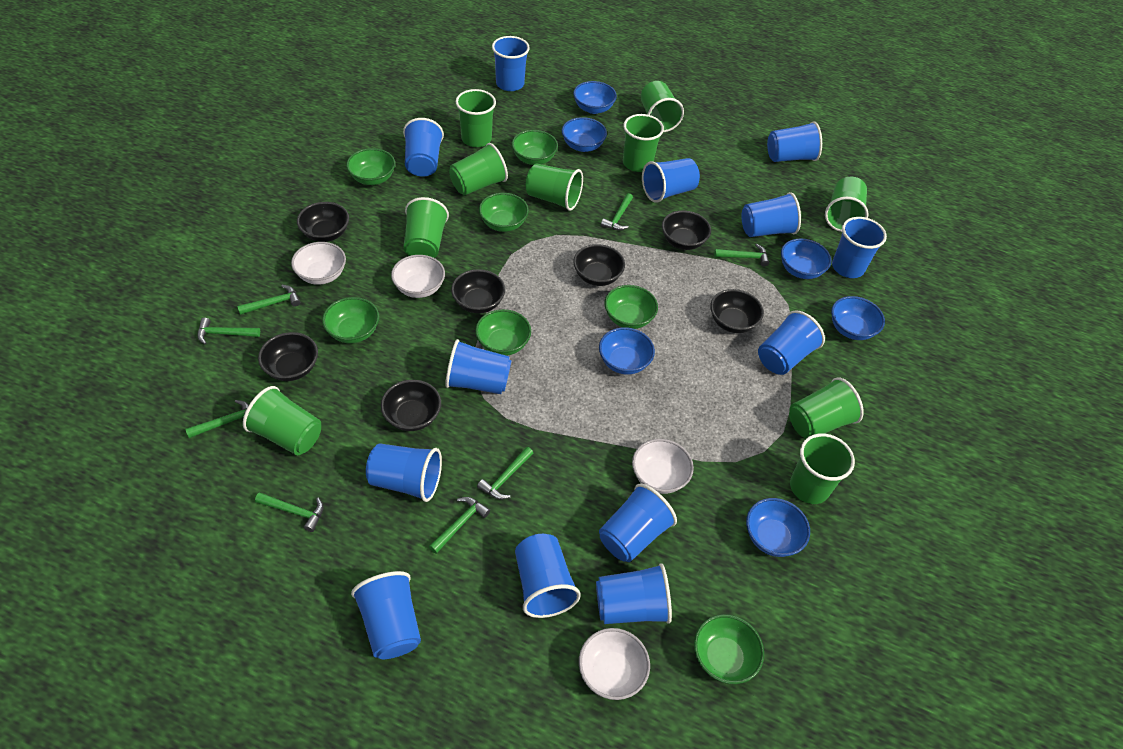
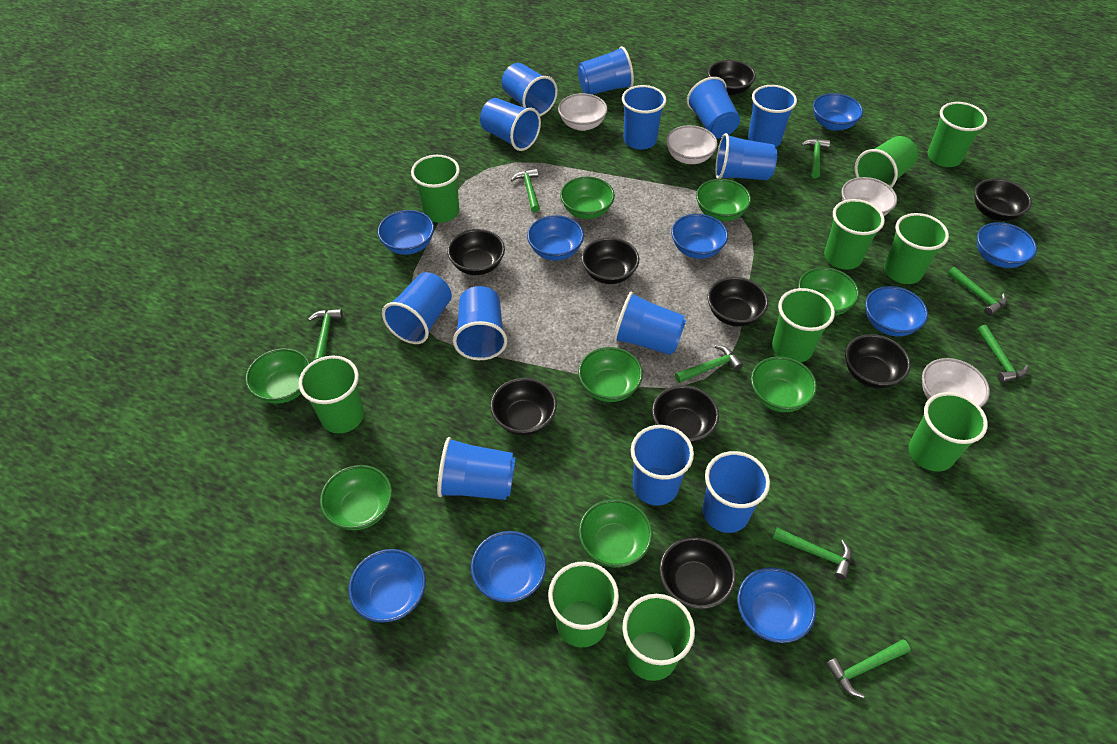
black bowl: 7 -> 9
blue bowl: 6 -> 9
green bowl: 7 -> 8

